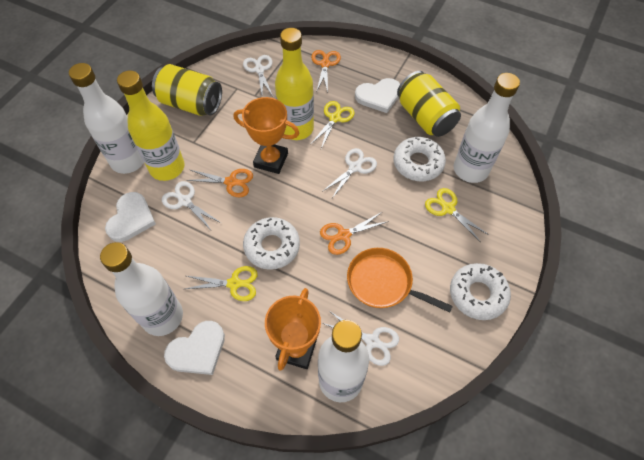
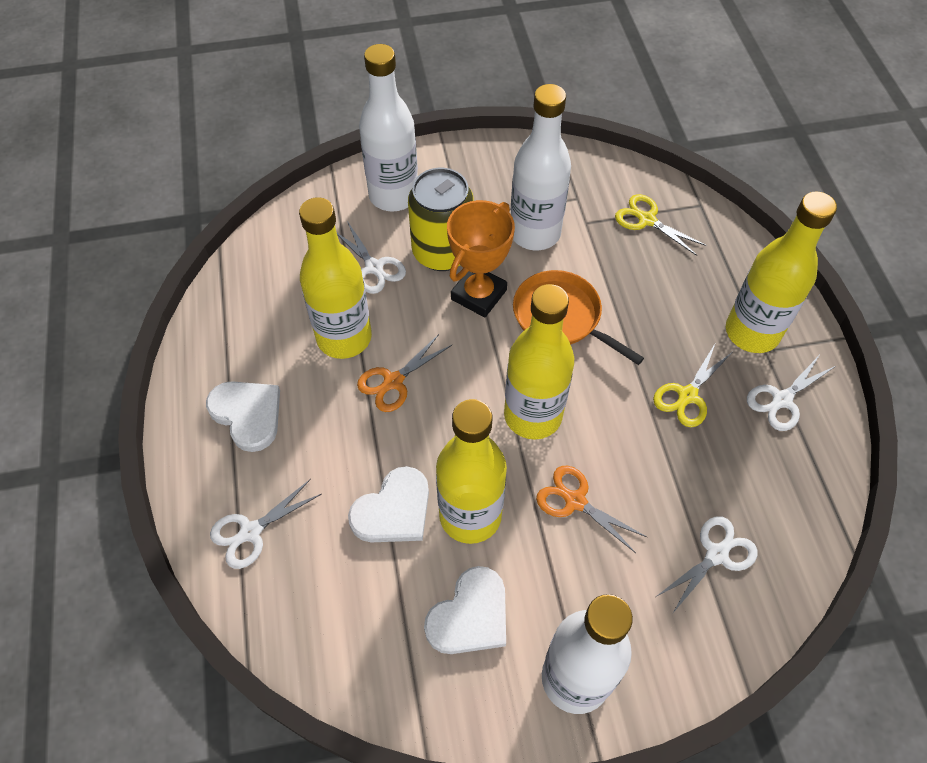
orange scissors: 3 -> 2
orange trophy: 2 -> 1
white bottle: 4 -> 3
white donut: 3 -> 0
yellow bottle: 2 -> 4
yellow can: 2 -> 1
yellow scissors: 3 -> 2

